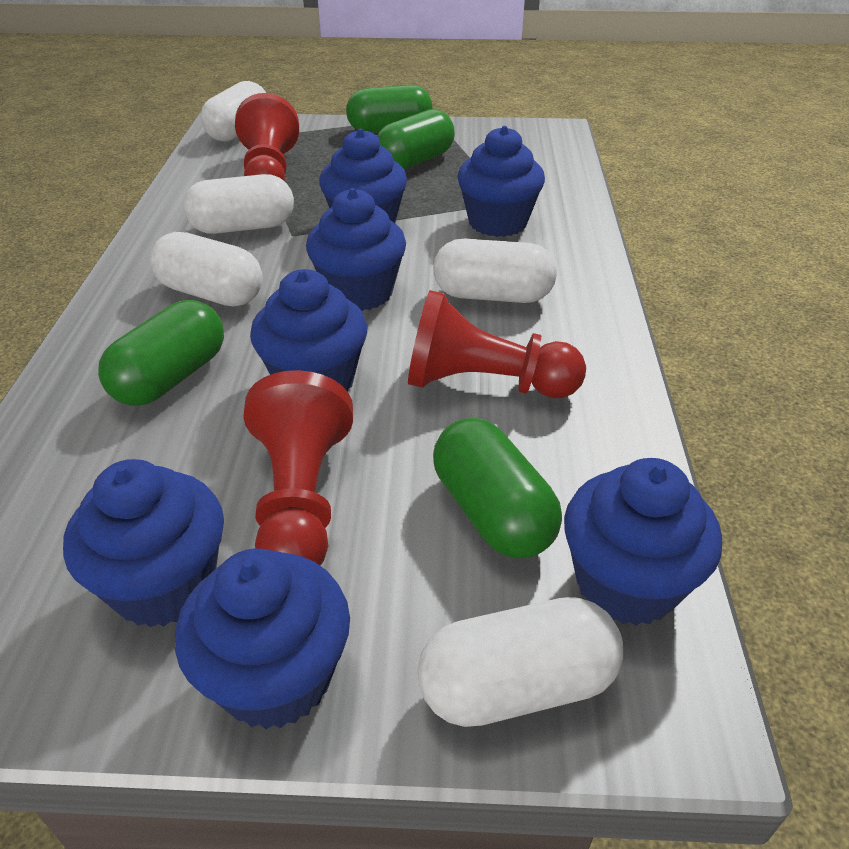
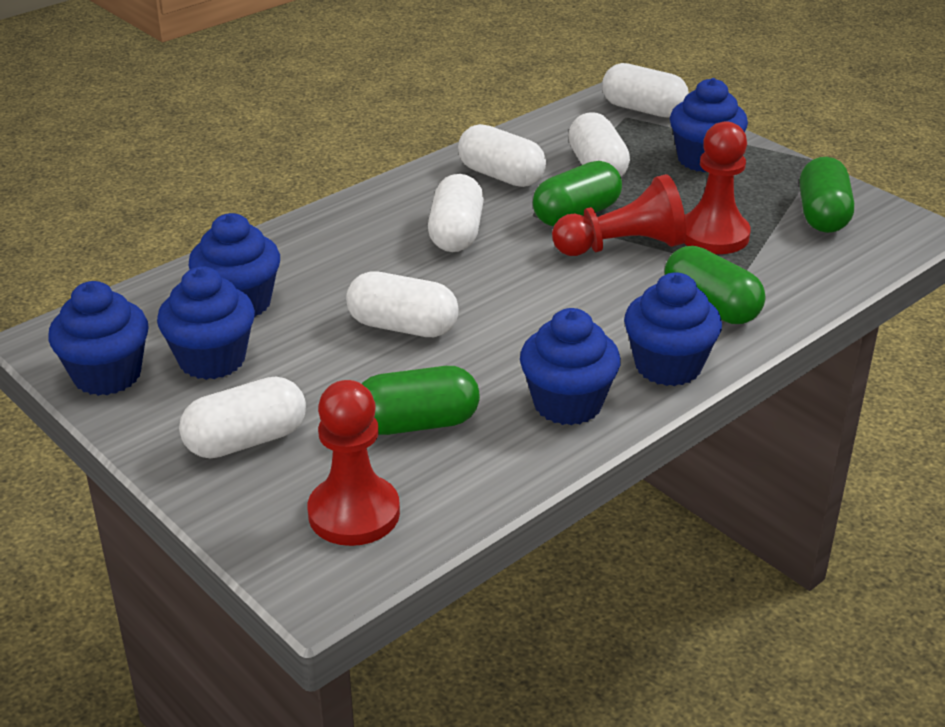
blue cupcake: 7 -> 6
white capsule: 5 -> 6

